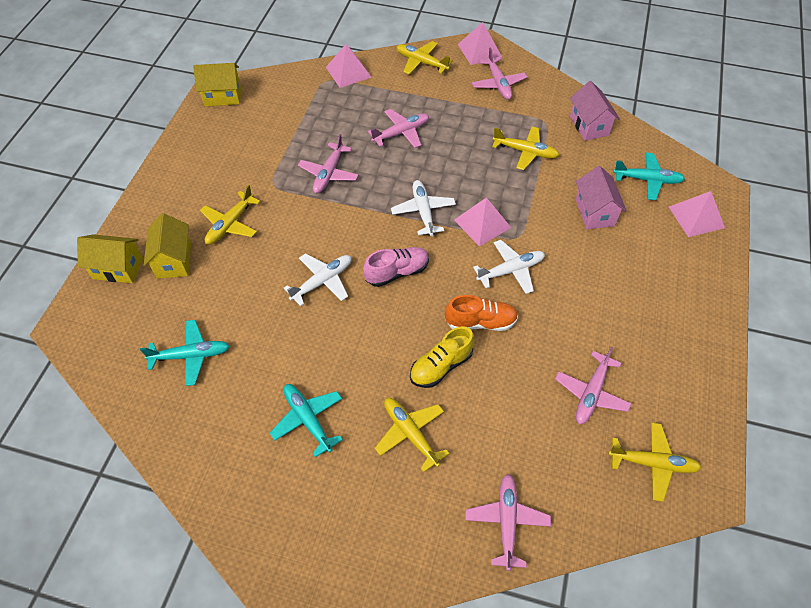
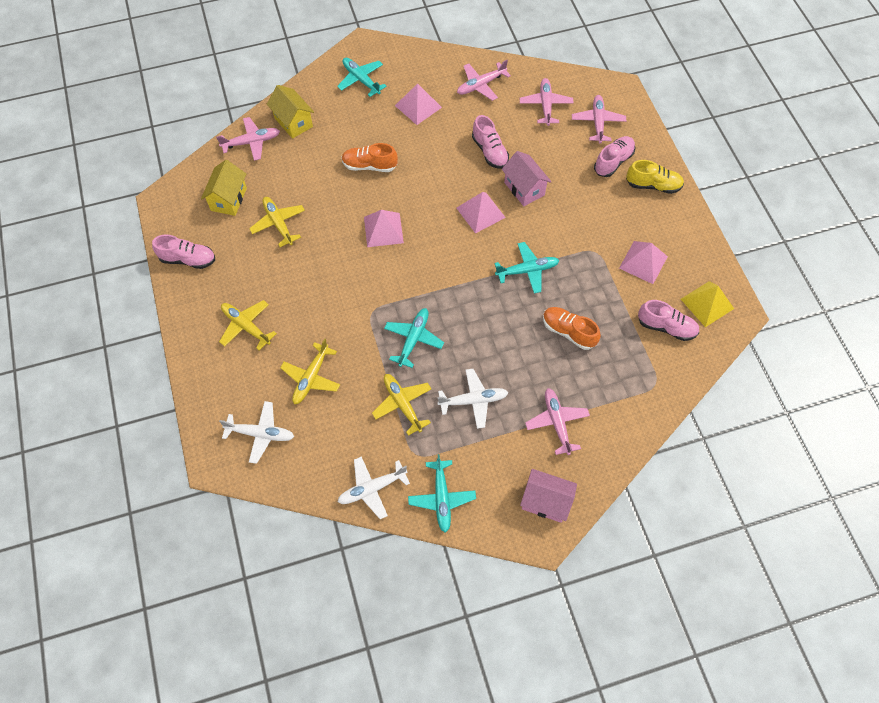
orange shoe: 1 -> 2
pink shoe: 1 -> 4
turquoise plane: 3 -> 4
yellow house: 3 -> 2
yellow plane: 5 -> 4
yellow pyramid: 0 -> 1

